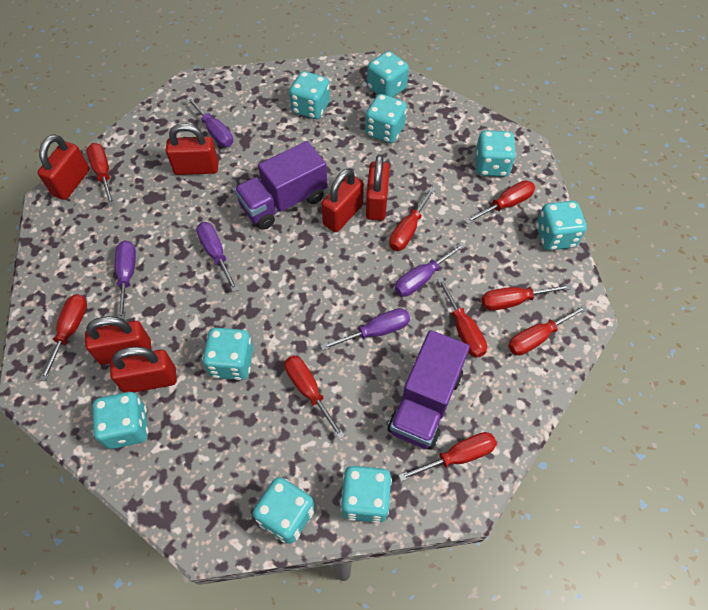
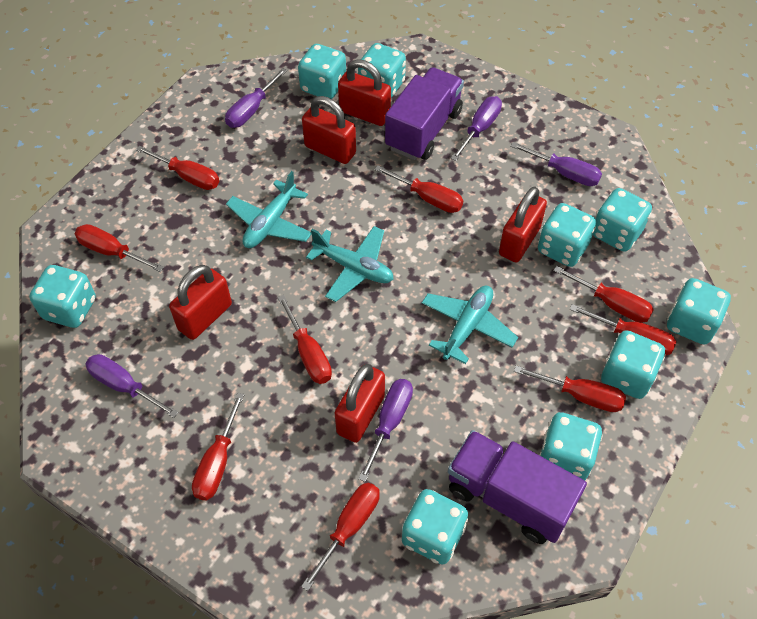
red padlock: 6 -> 5
turquoise plane: 0 -> 3

